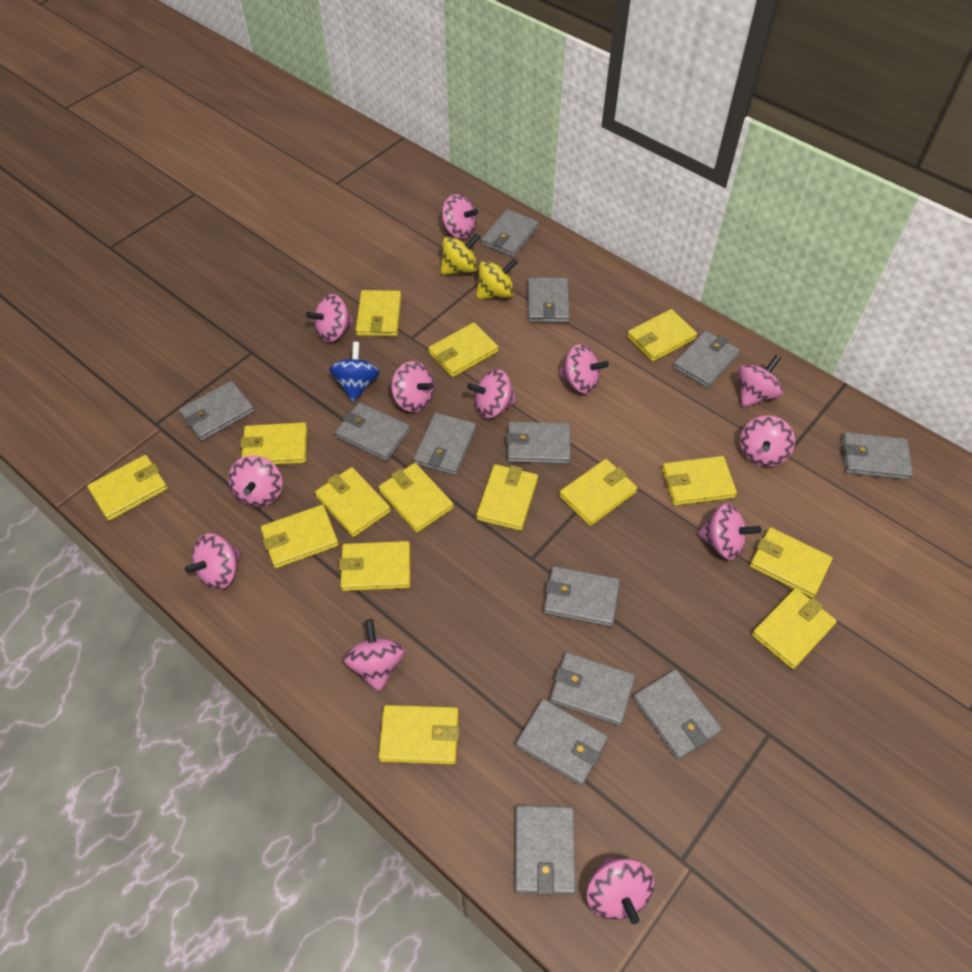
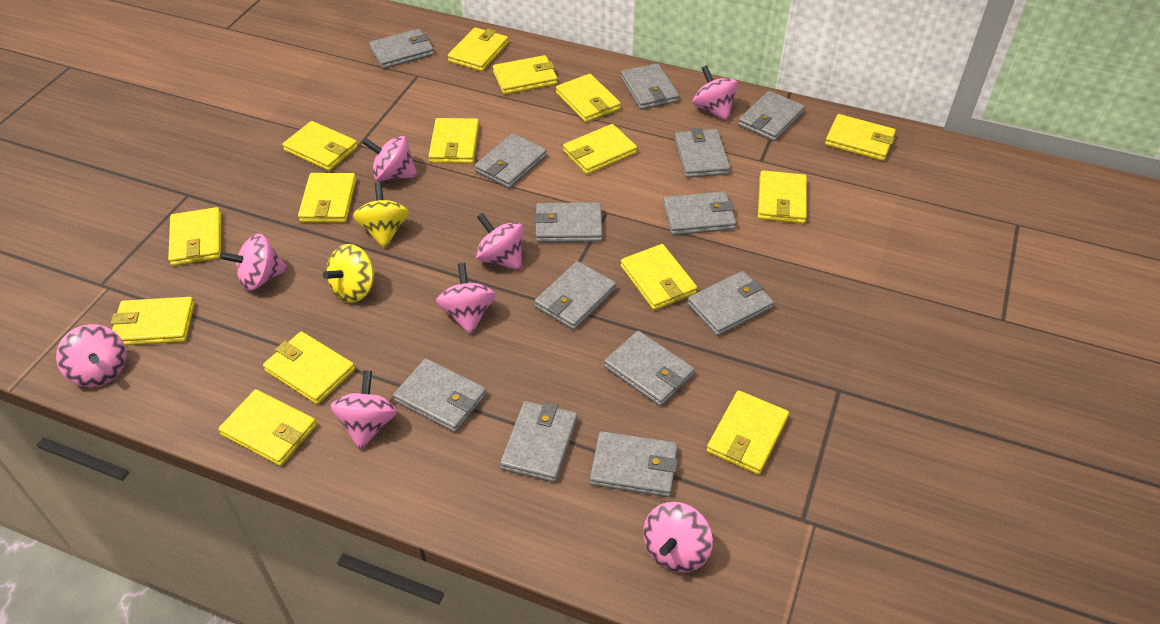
blue spinning top: 1 -> 0
pink spinning top: 12 -> 8

